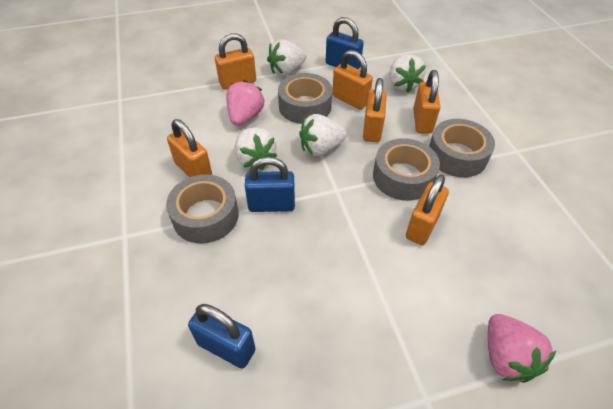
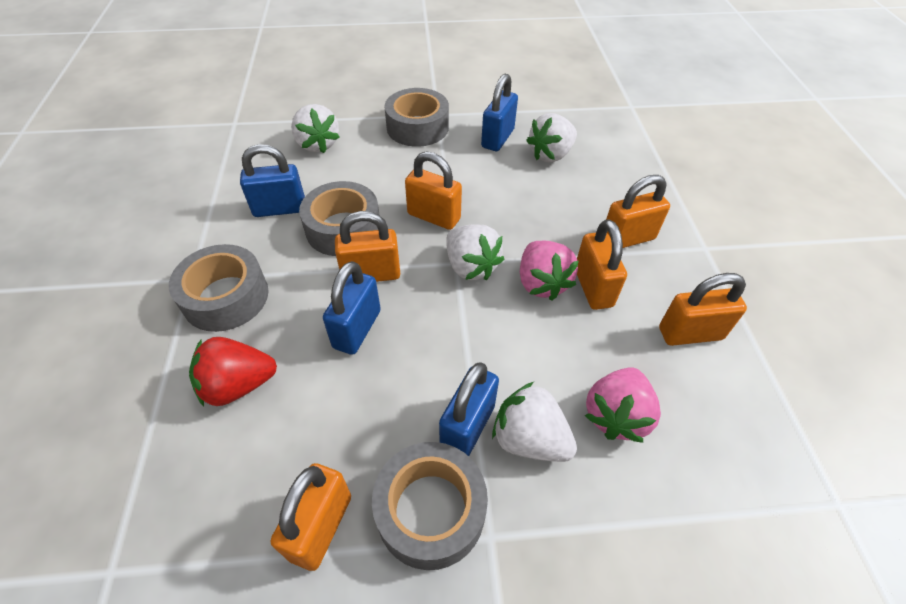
blue padlock: 3 -> 4
red strawberry: 0 -> 1

